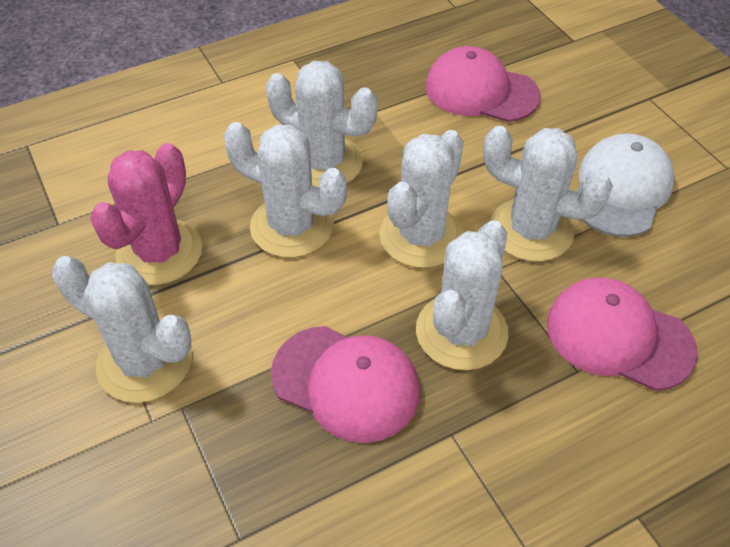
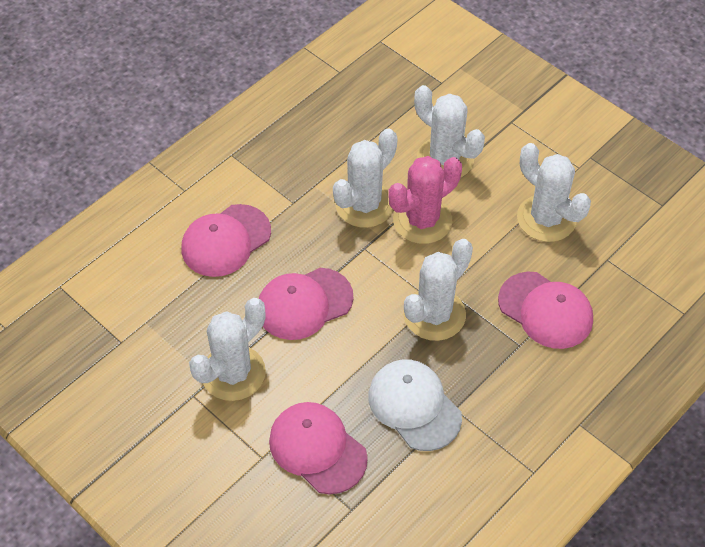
pink cap: 3 -> 4
white cactus: 6 -> 5

